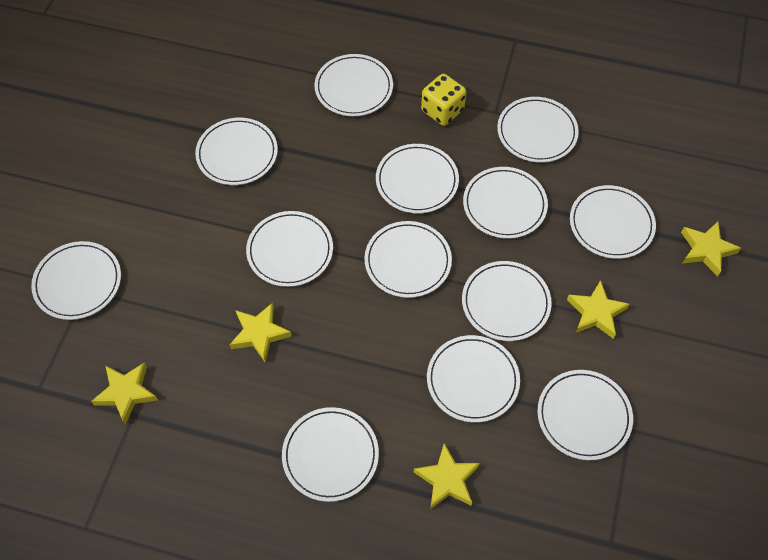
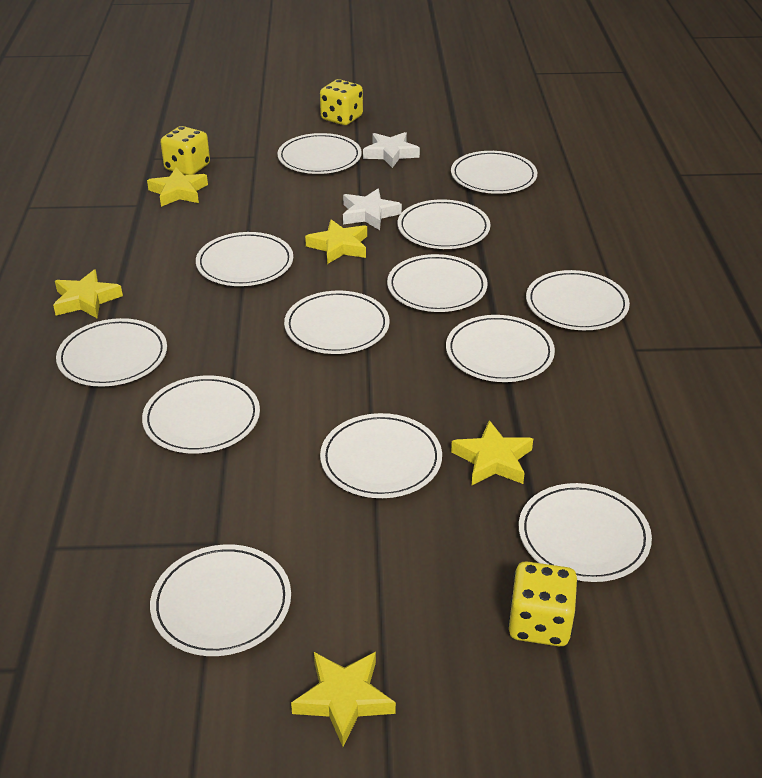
white star: 0 -> 2
yellow dice: 1 -> 3

